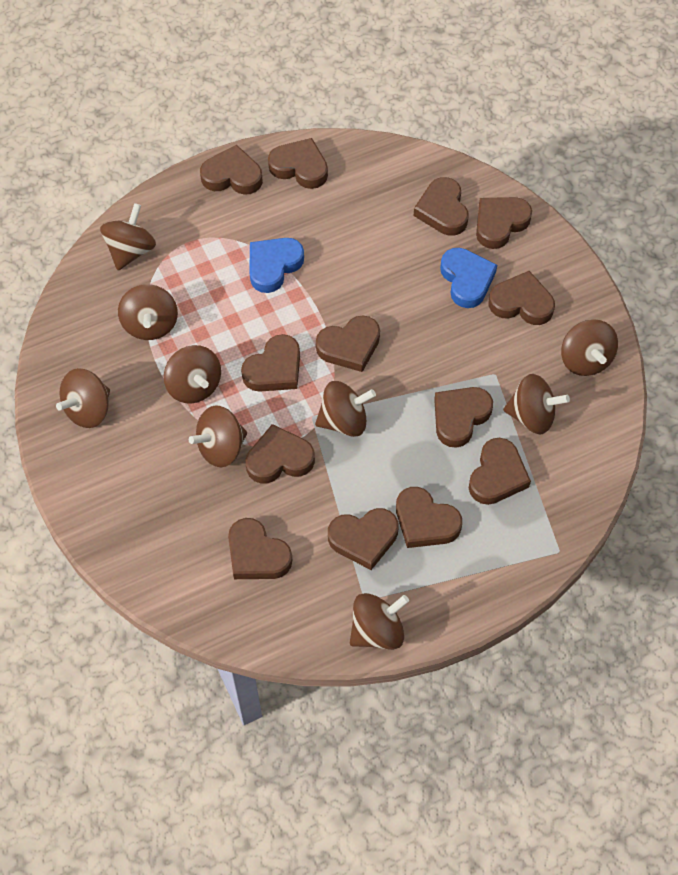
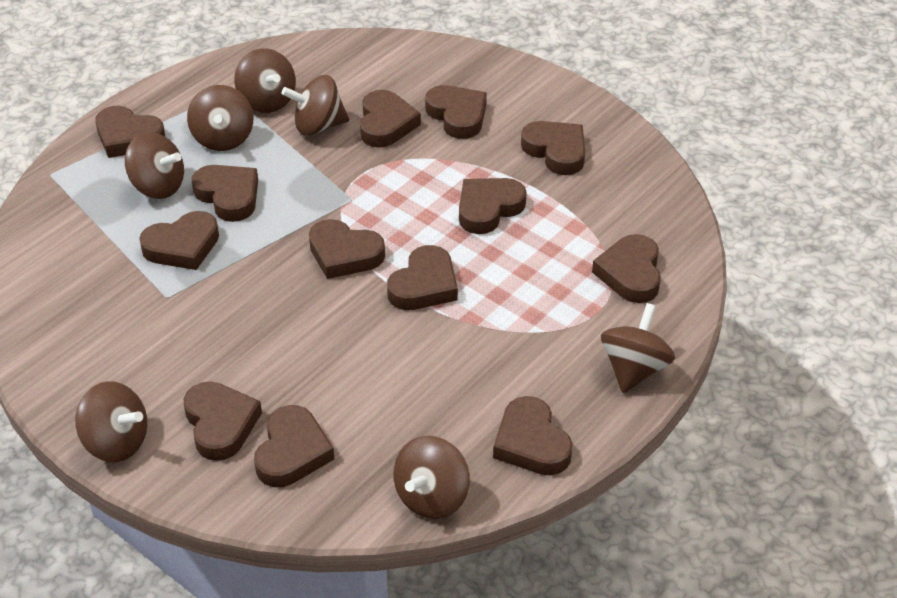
blue heart: 2 -> 0
brown spinning top: 9 -> 7

